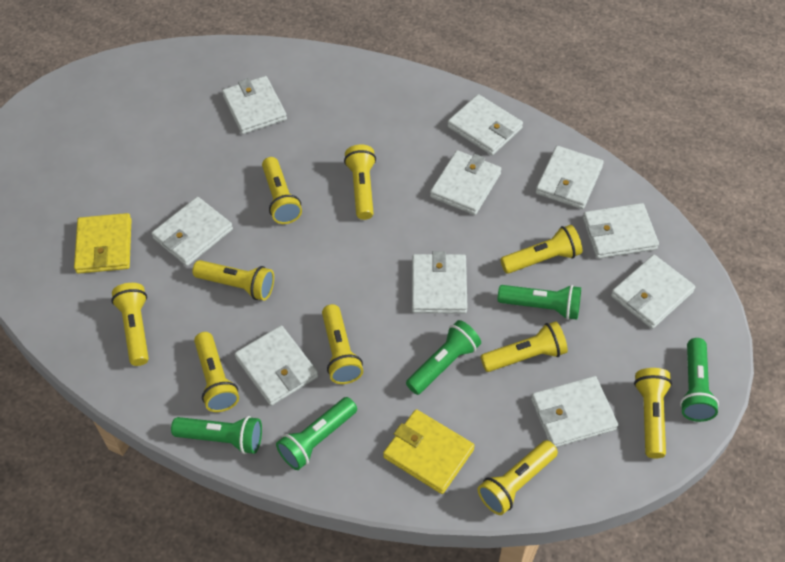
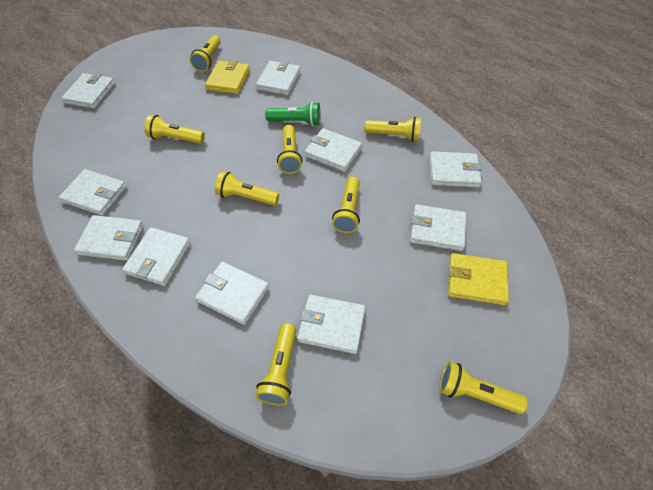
green flashlight: 5 -> 1
yellow flashlight: 10 -> 8

